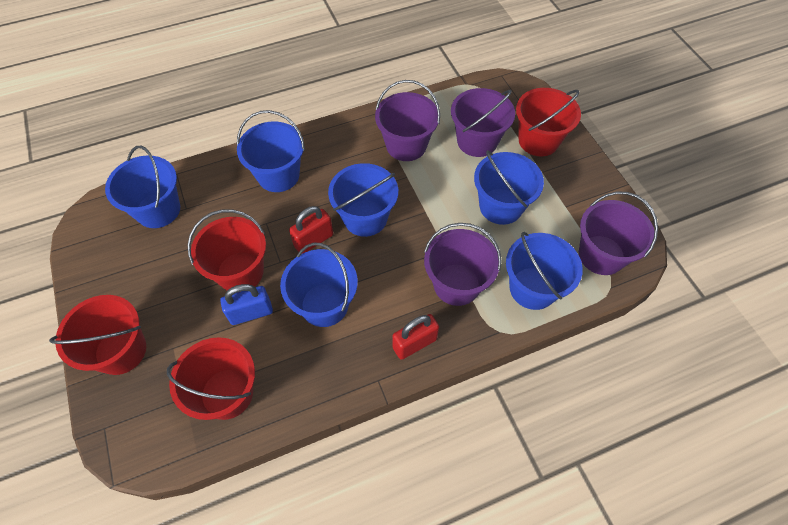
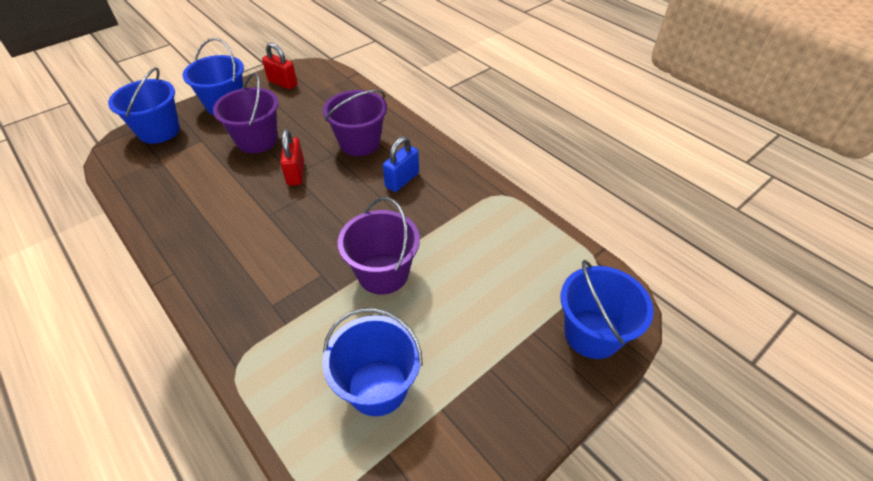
blue bucket: 6 -> 4
purple bucket: 4 -> 3
red bucket: 4 -> 0

